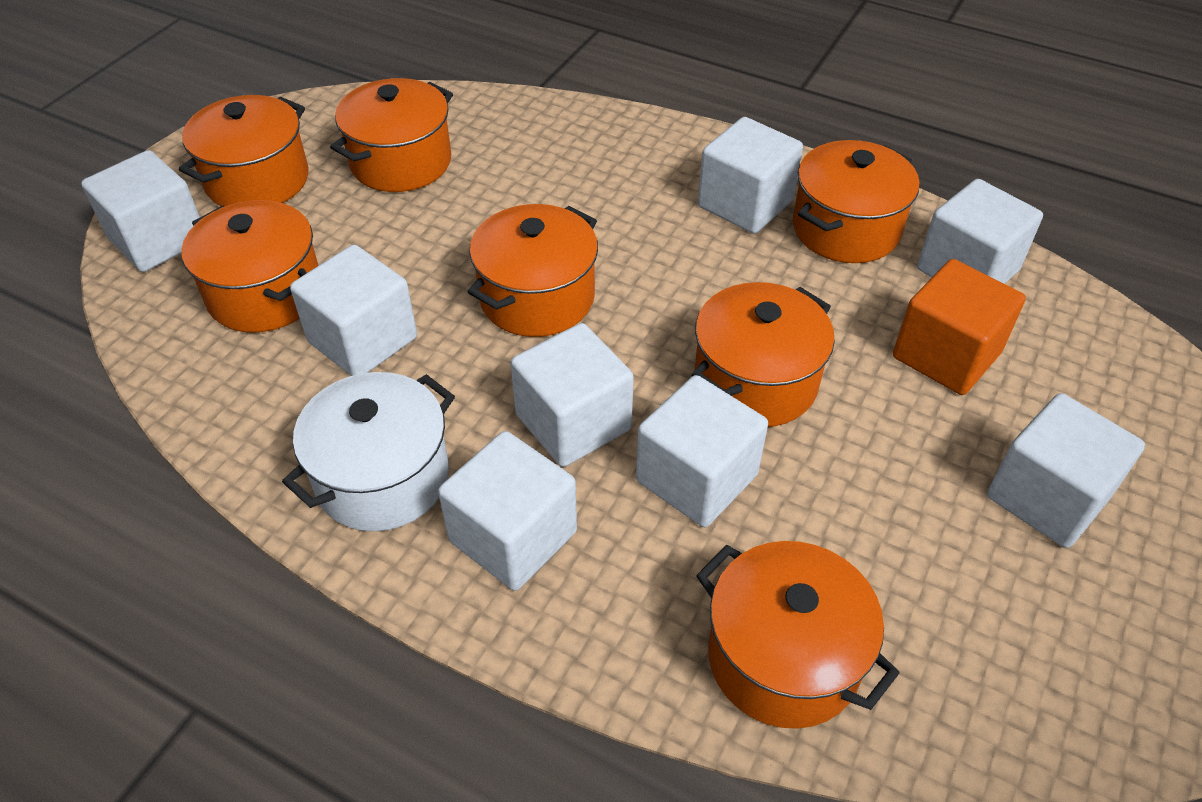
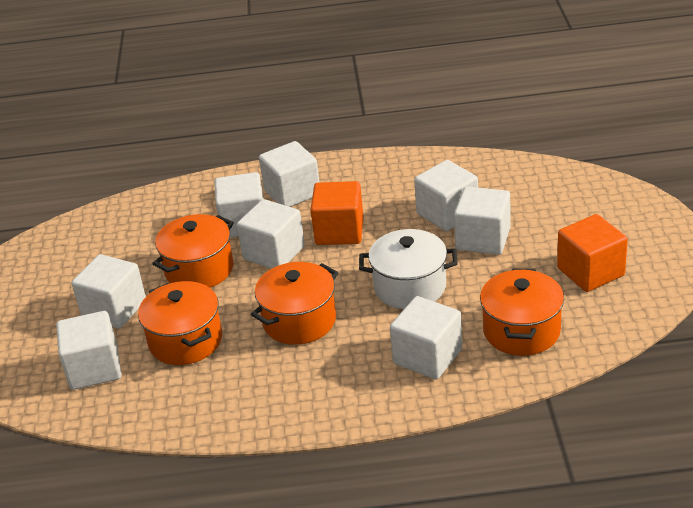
orange cube: 1 -> 2
orange pot: 7 -> 4

